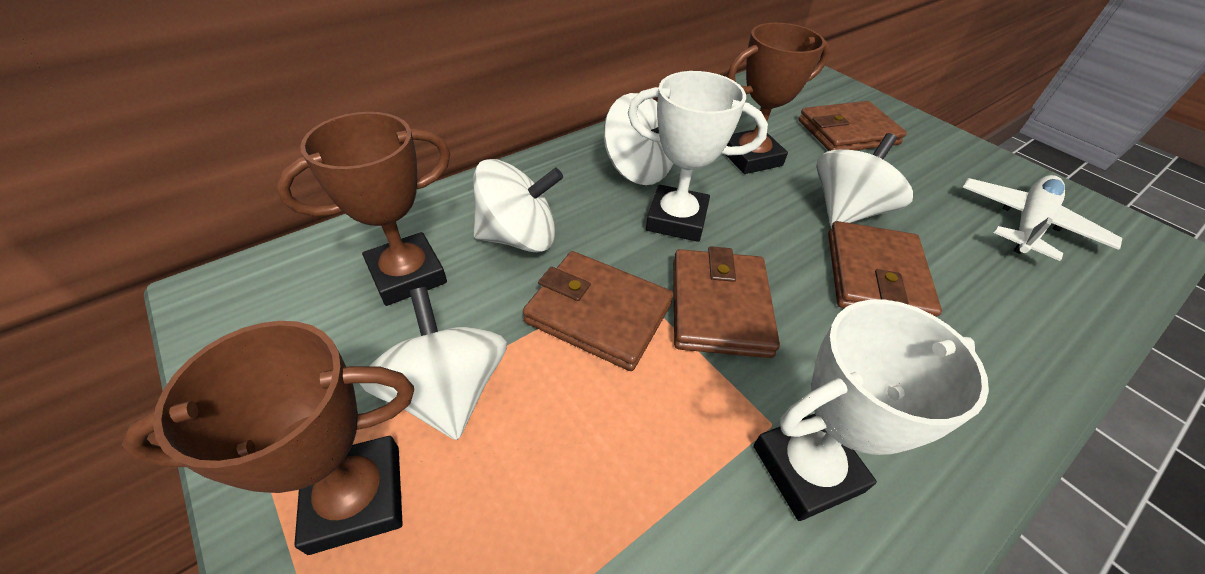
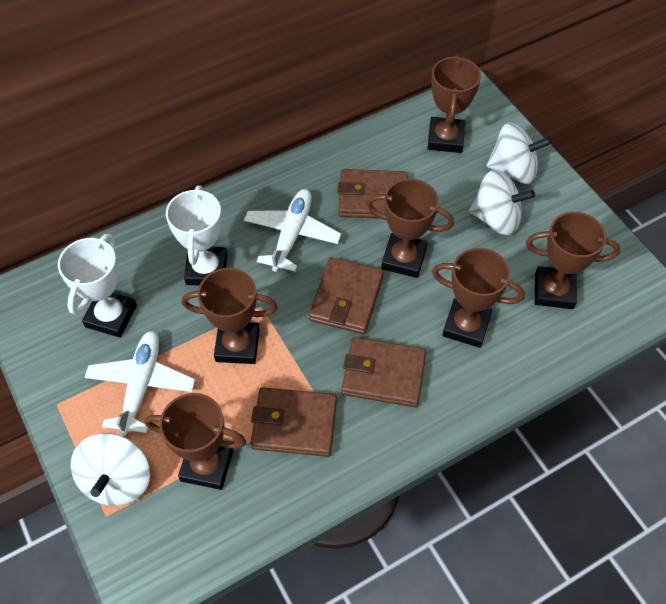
brown trophy: 3 -> 6
white plane: 1 -> 2
white spinning top: 4 -> 3

